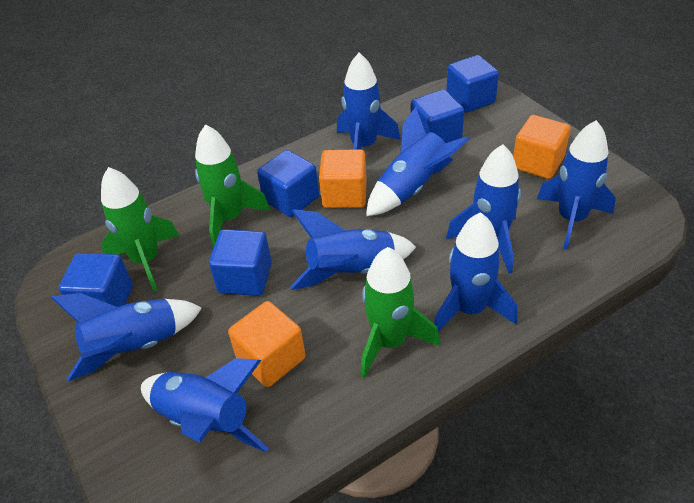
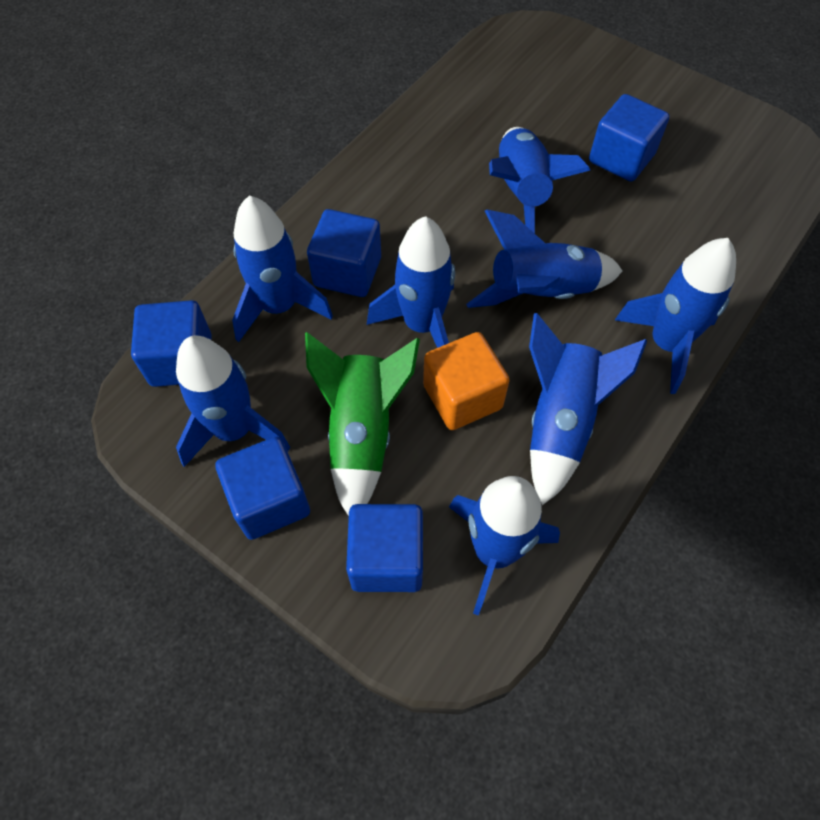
green rocket: 3 -> 1
orange cube: 3 -> 1

